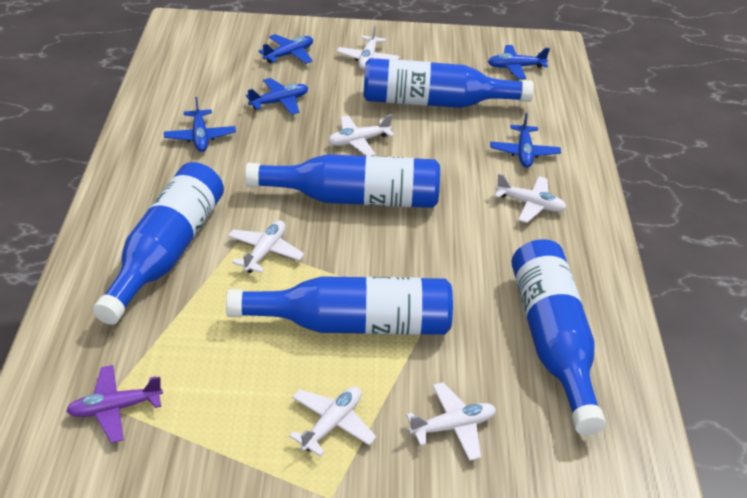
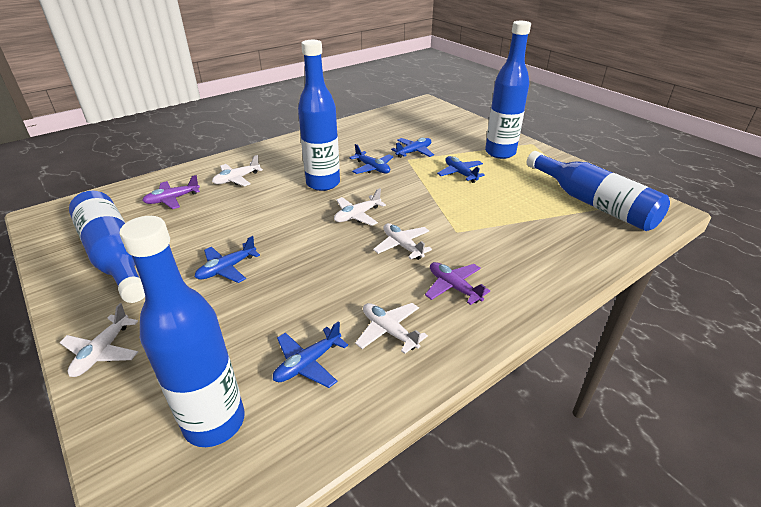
purple plane: 1 -> 2
white plane: 6 -> 5

